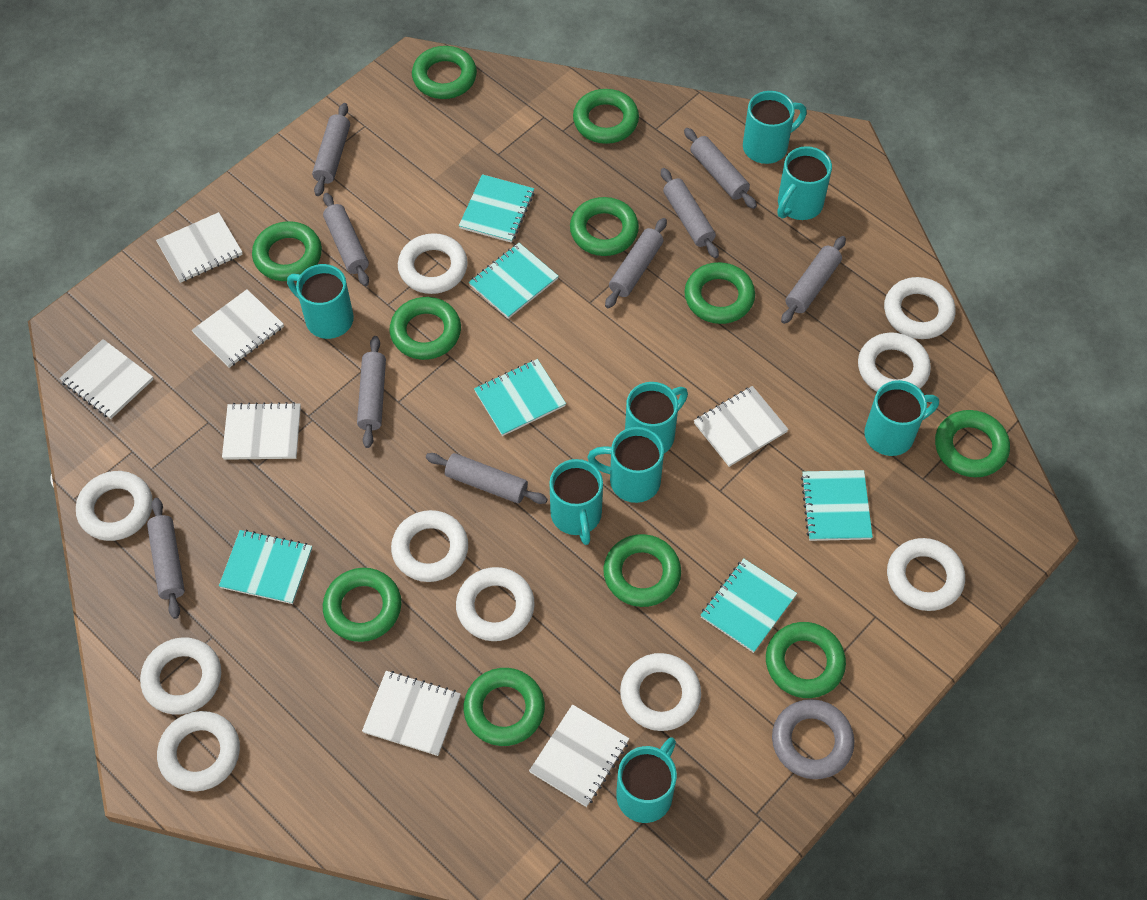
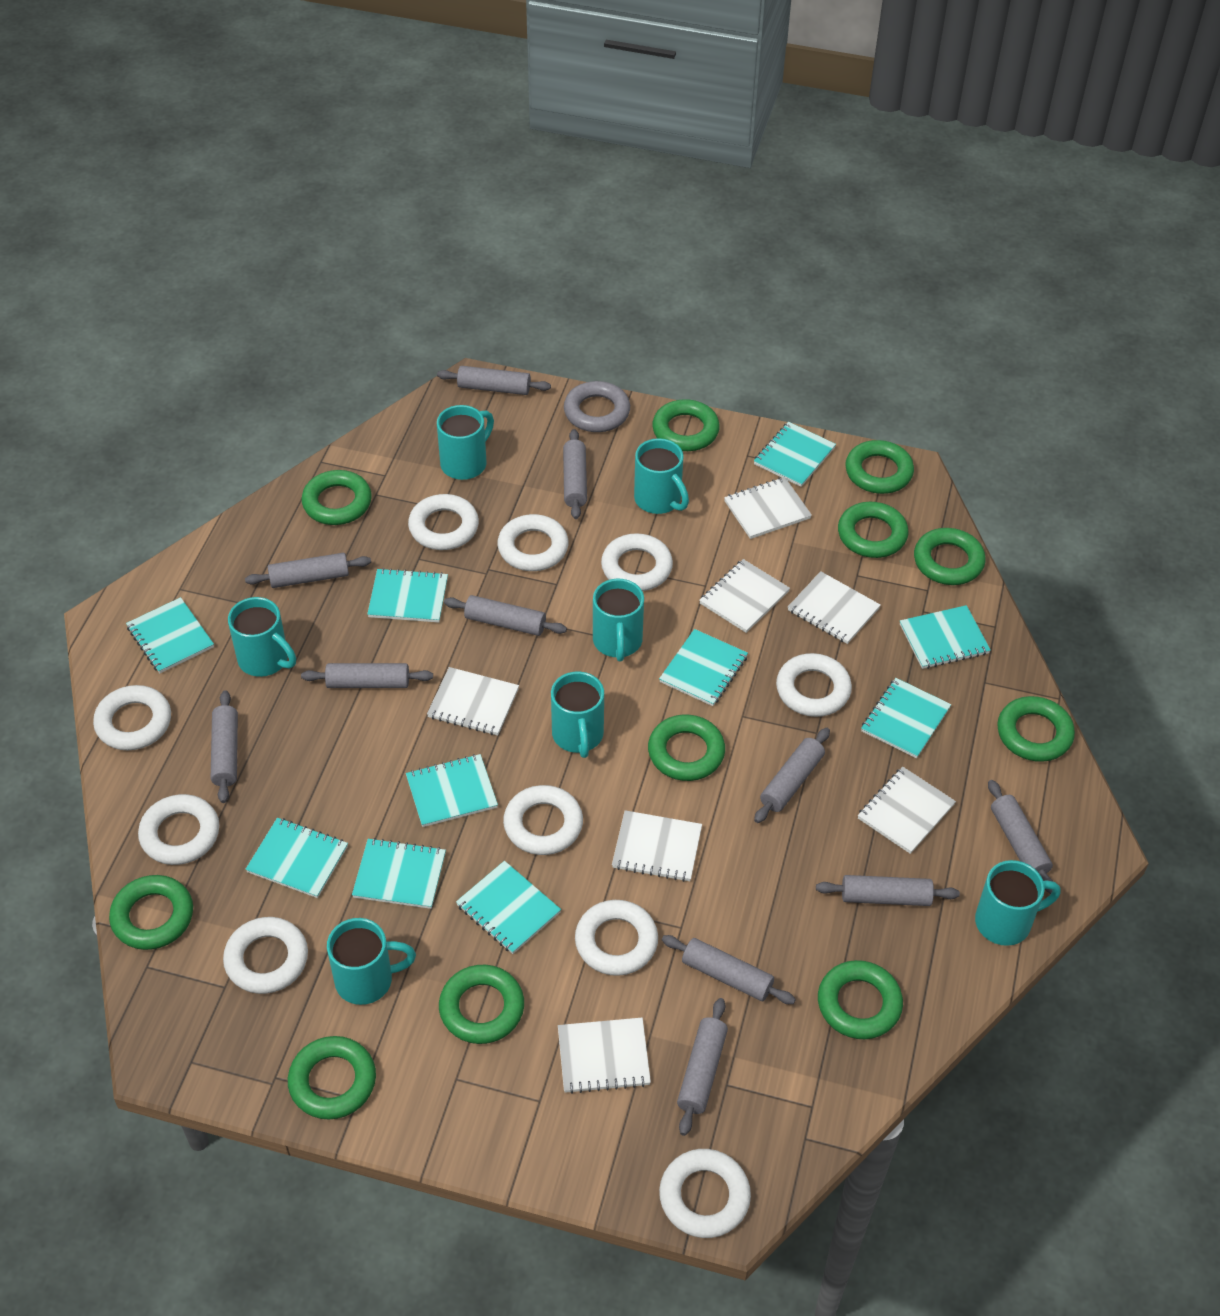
grey rolling pin: 9 -> 11
turquoise mug: 8 -> 7
turquoise notebook: 6 -> 10

